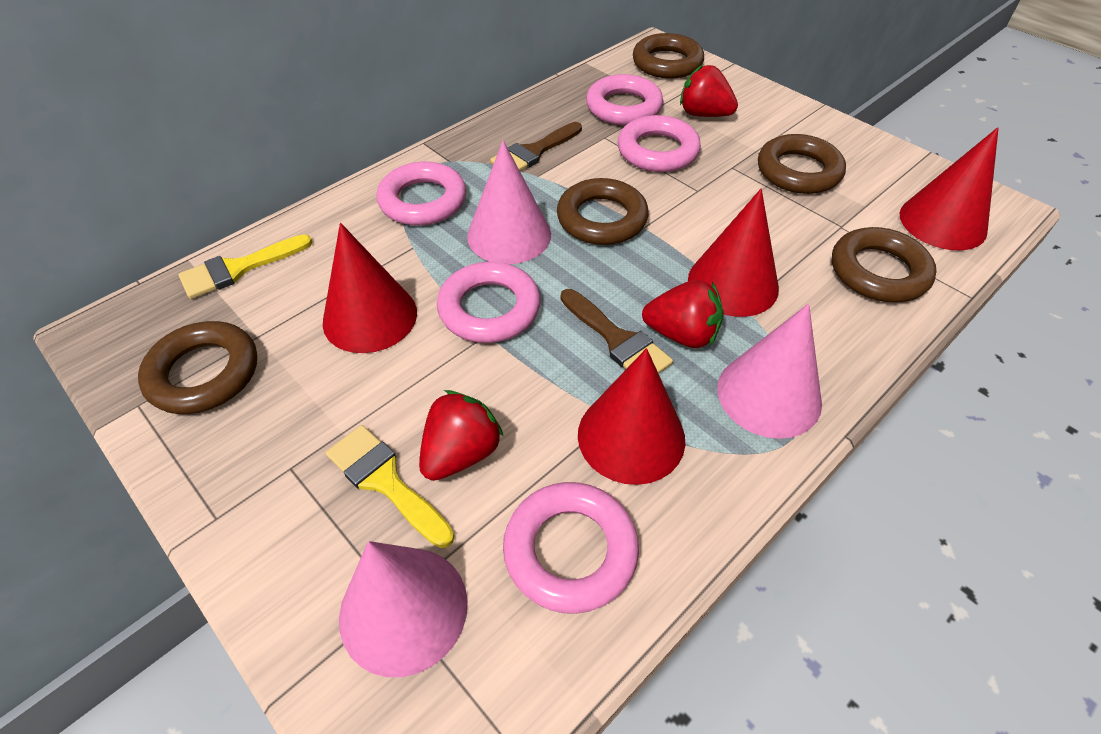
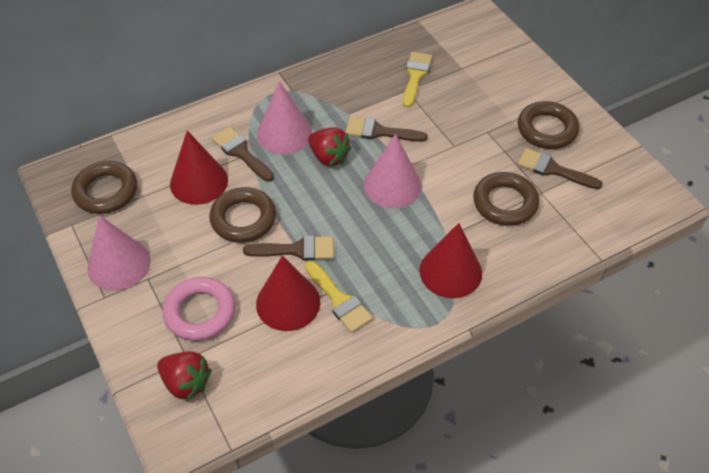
brown brush: 2 -> 4
brown ring: 5 -> 4
pink ring: 5 -> 1
red cone: 4 -> 3
red strawberry: 3 -> 2

